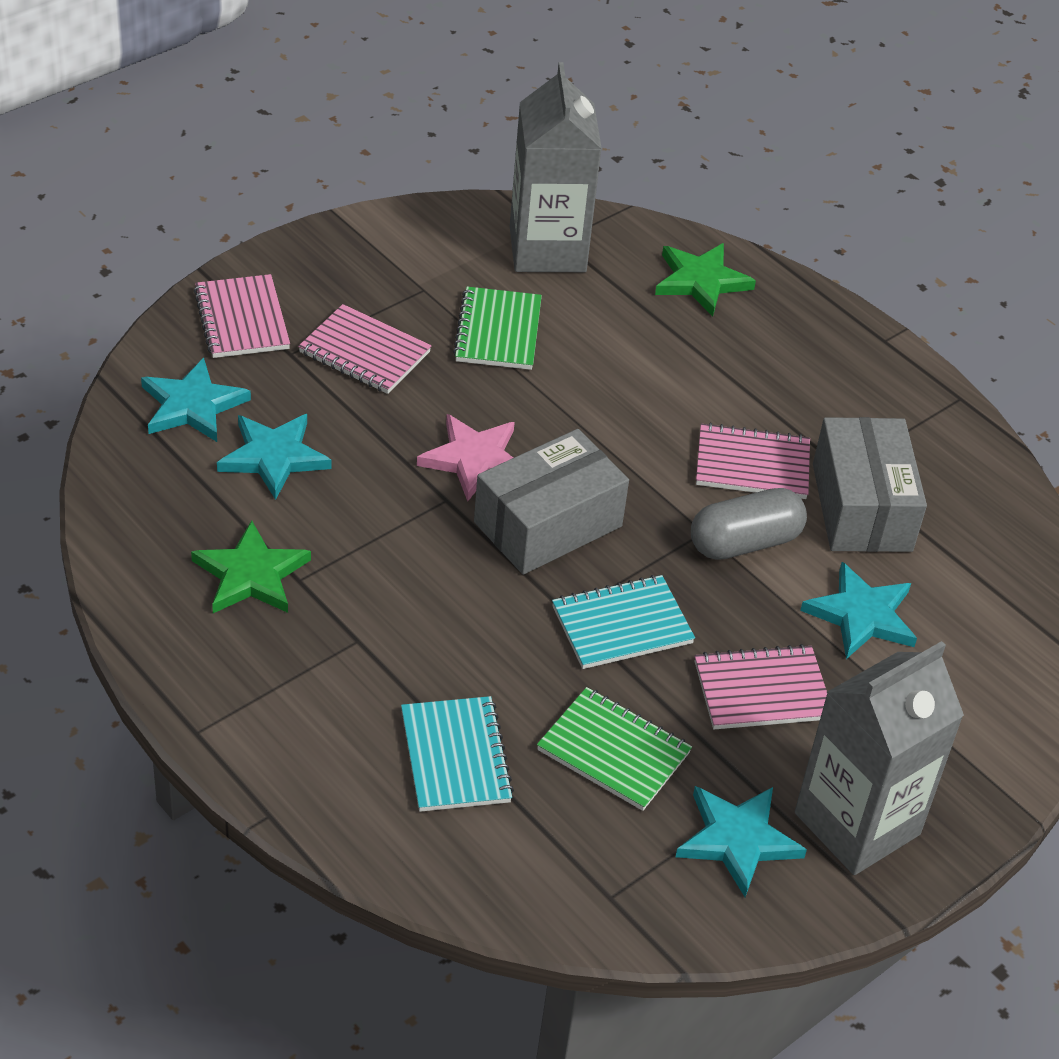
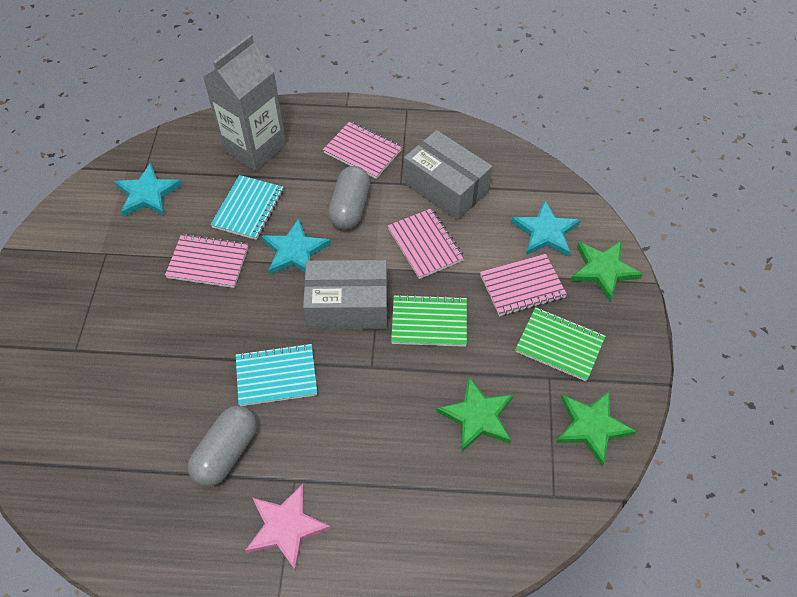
green star: 2 -> 3
grey capsule: 1 -> 2
grey carton: 2 -> 1
turquoise star: 4 -> 3

